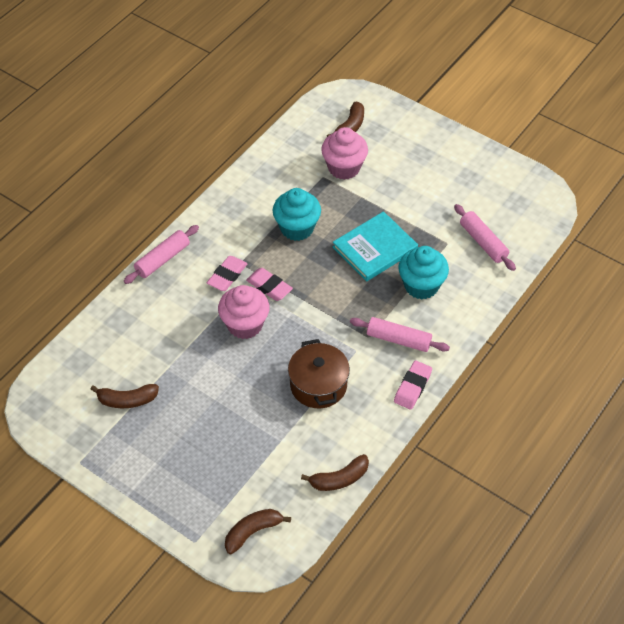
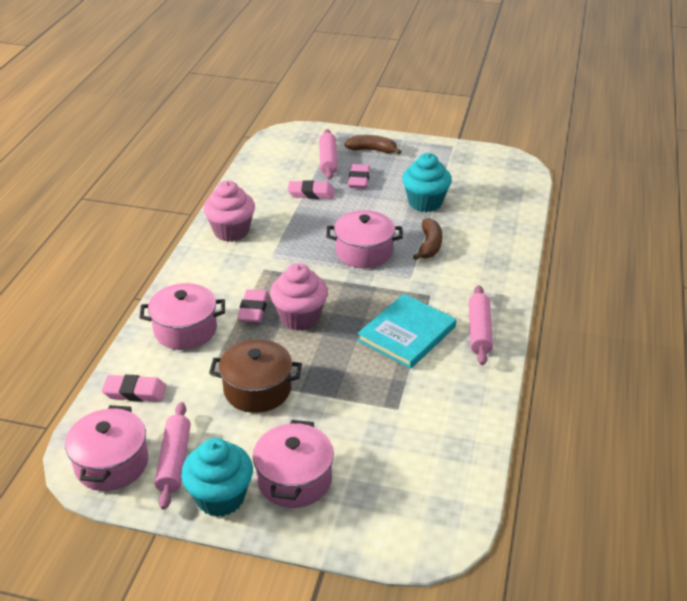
brown banana: 4 -> 2
pink eraser: 3 -> 4
pink pot: 0 -> 4

